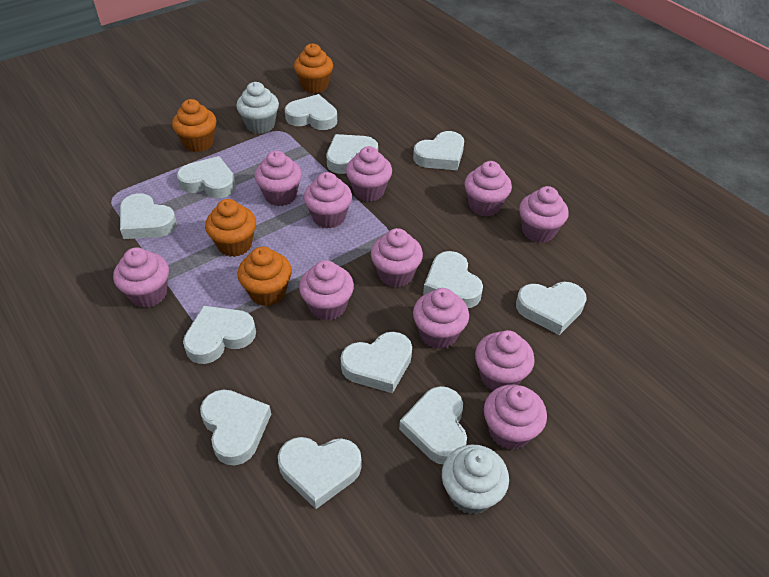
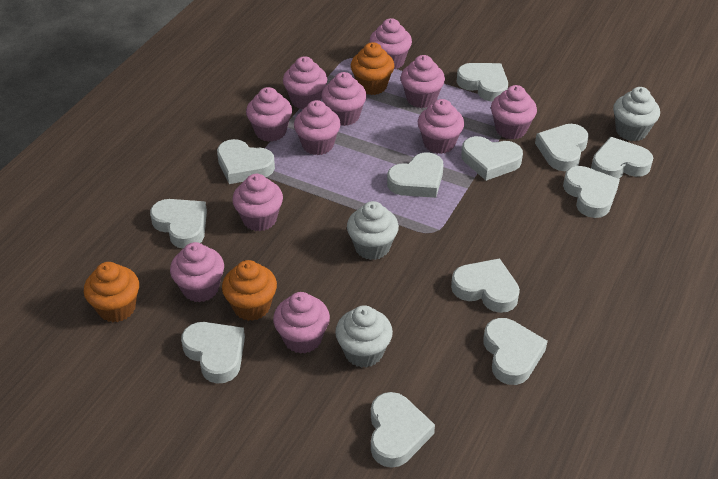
orange cupcake: 4 -> 3
white cupcake: 2 -> 3

